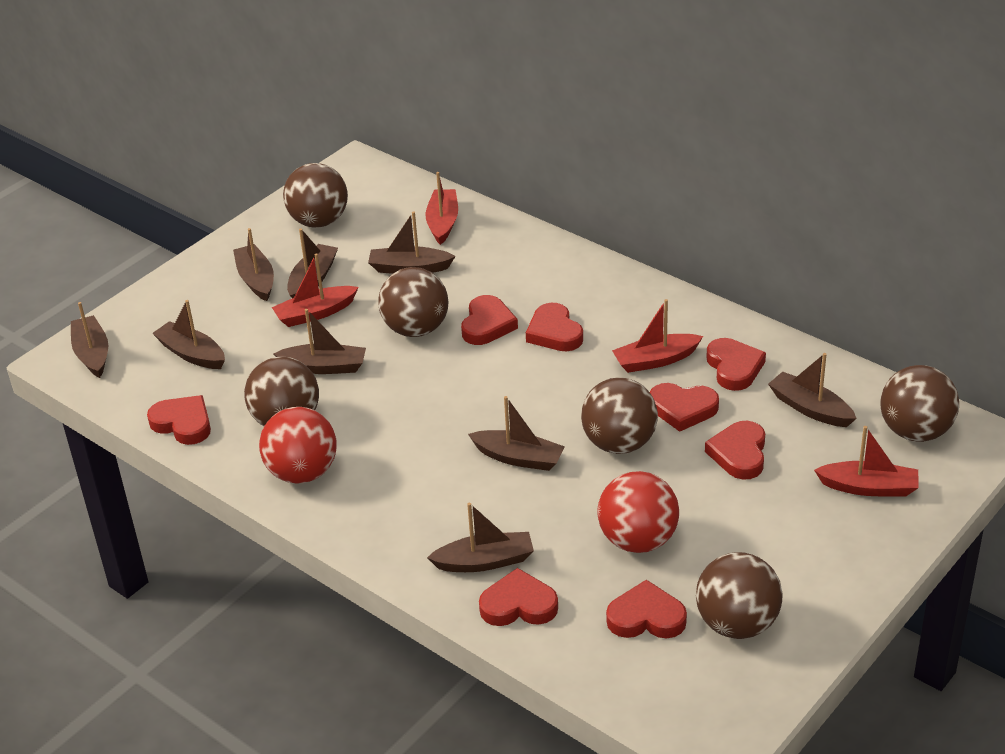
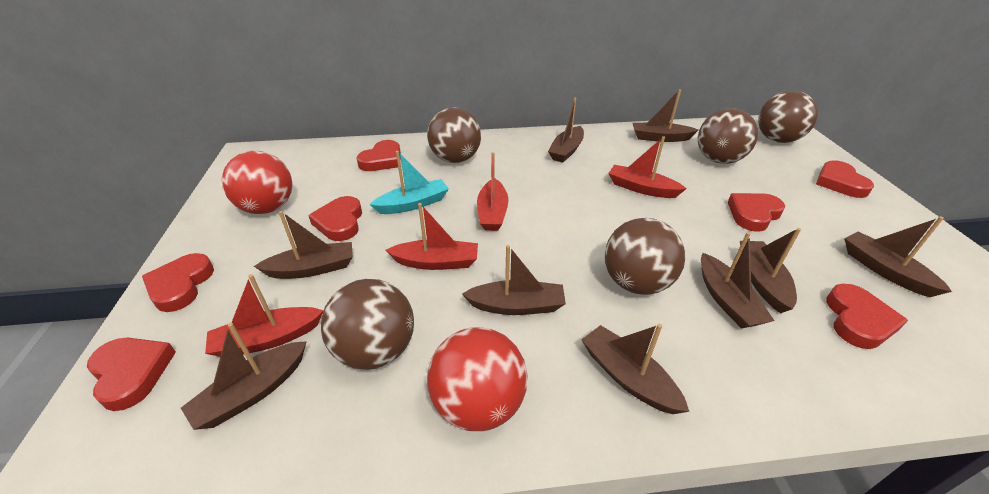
brown ball: 6 -> 5
red heart: 8 -> 7
turquoise boat: 0 -> 1

